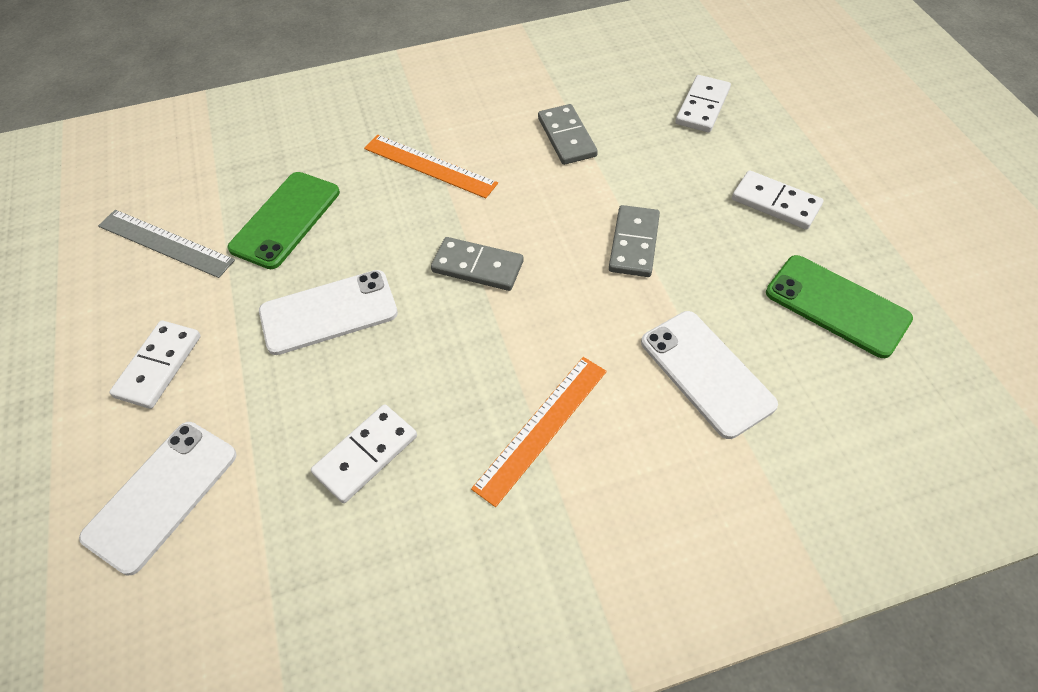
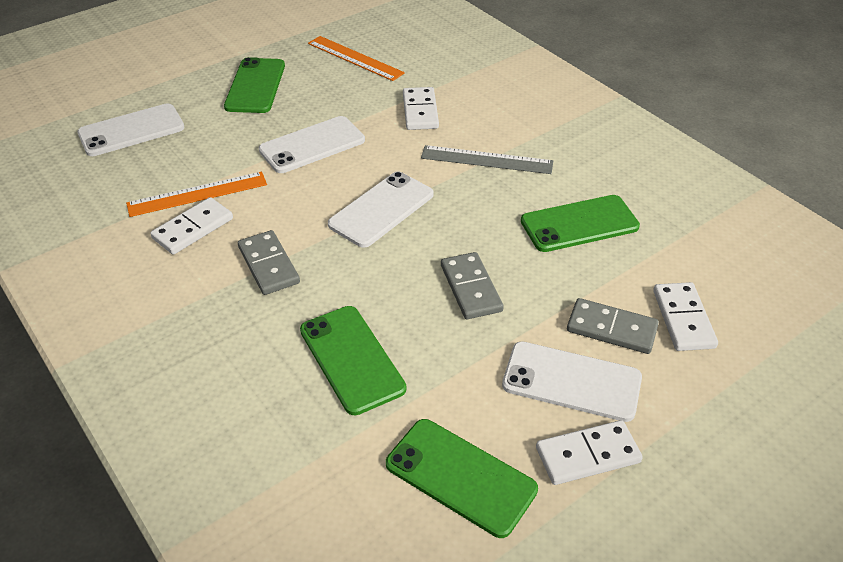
green phone: 2 -> 4
white phone: 3 -> 4

